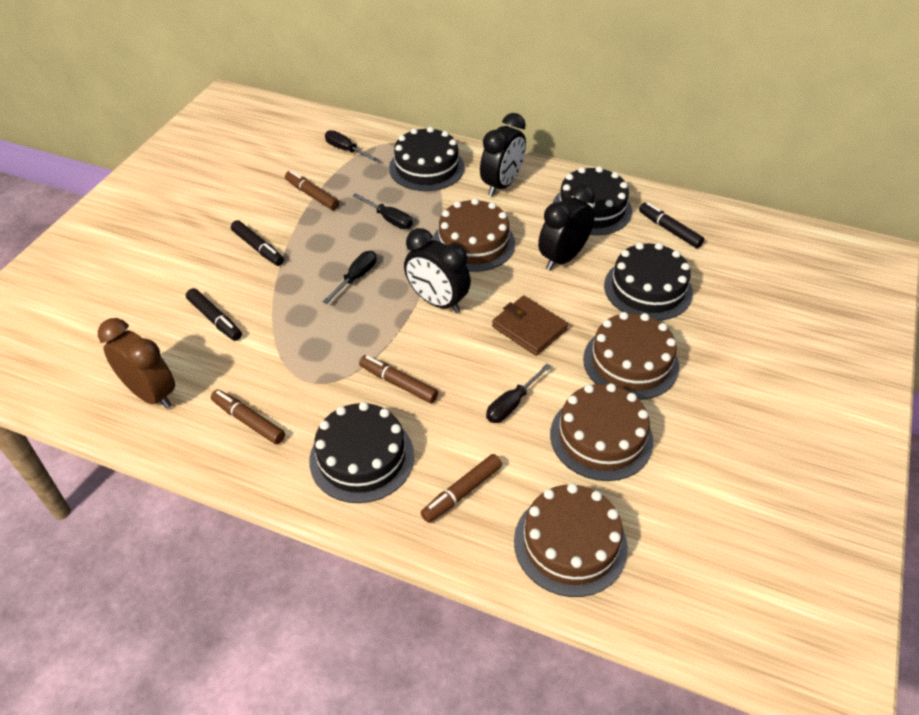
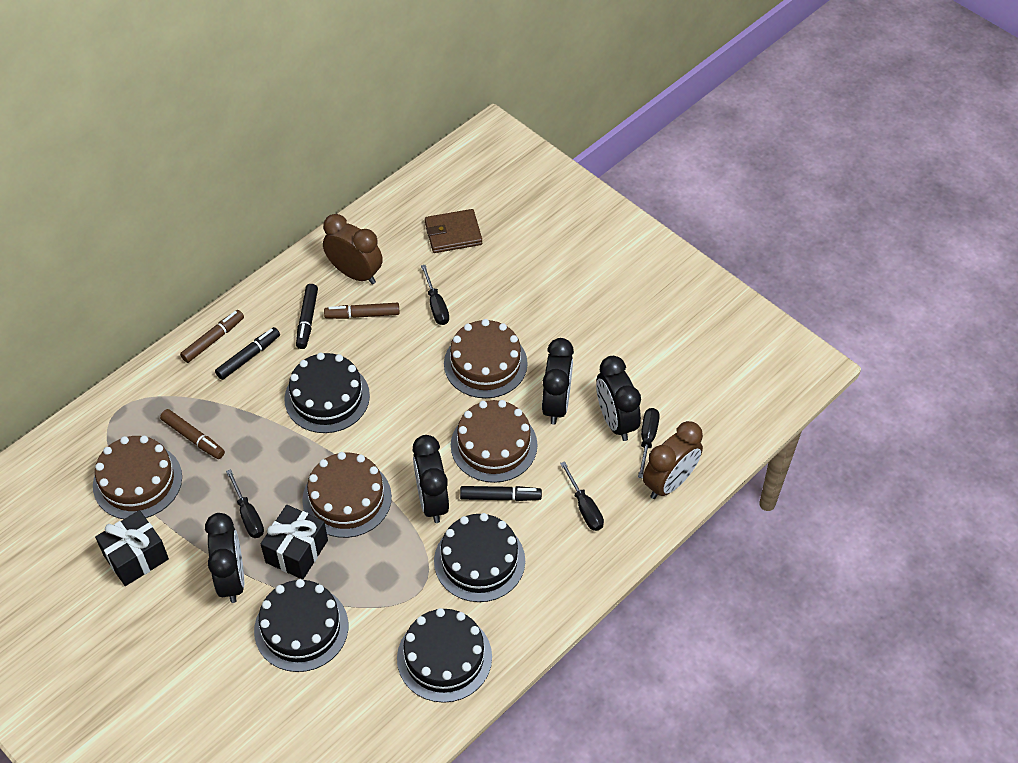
black clock: 3 -> 4
black gift: 0 -> 2
brown clock: 1 -> 2
brown marker: 4 -> 3

